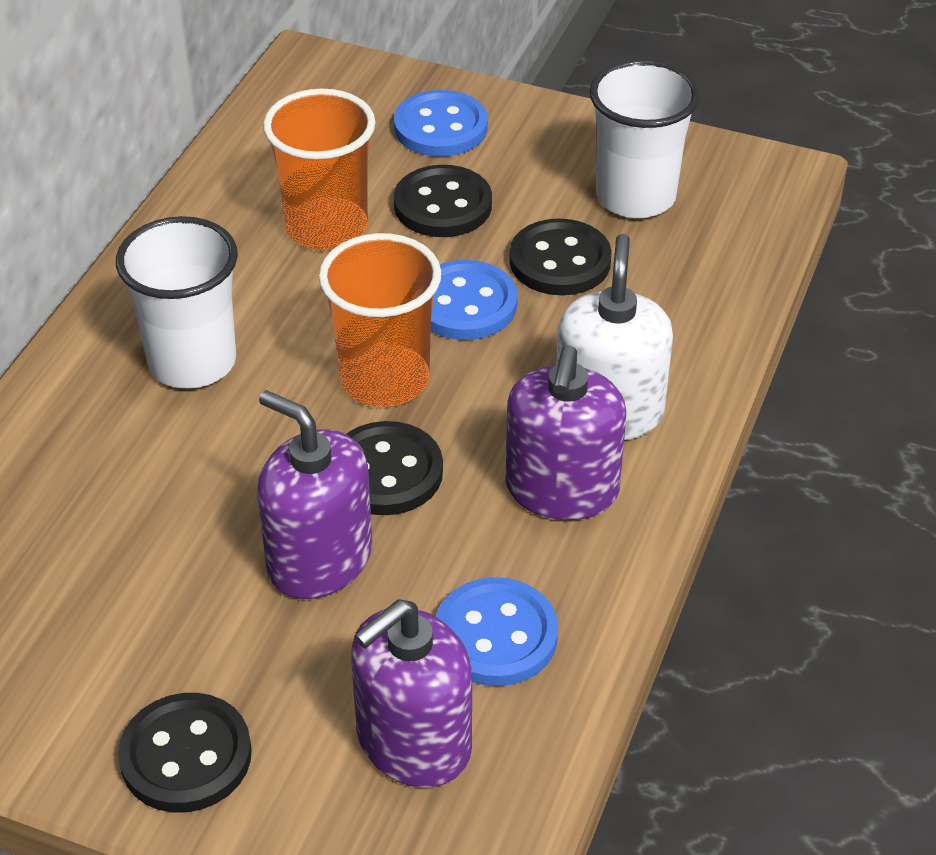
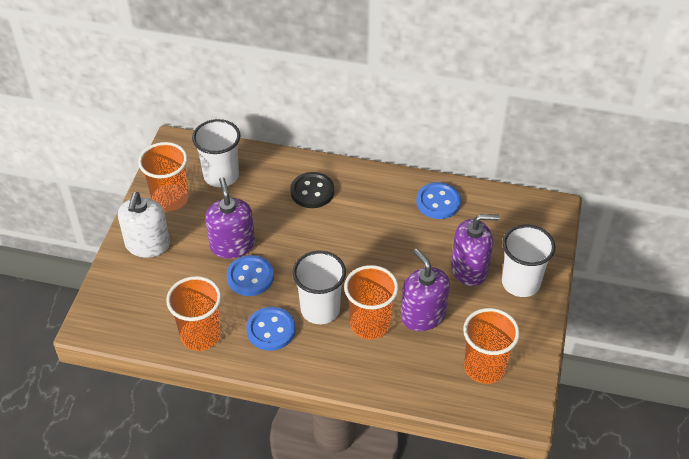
black button: 4 -> 1
orange cup: 2 -> 4
white cup: 2 -> 3

